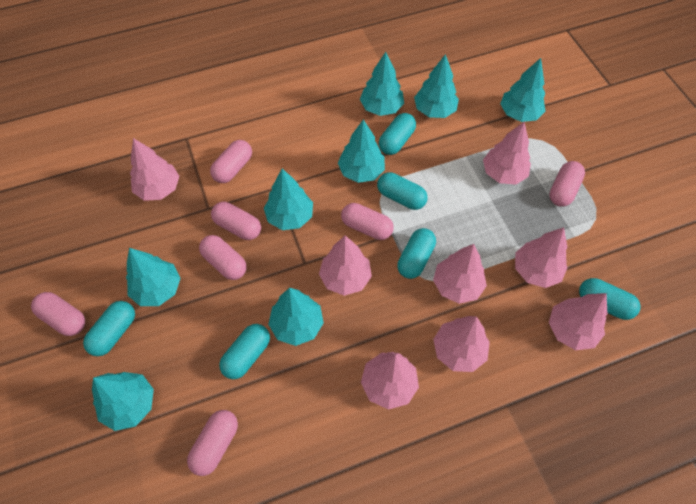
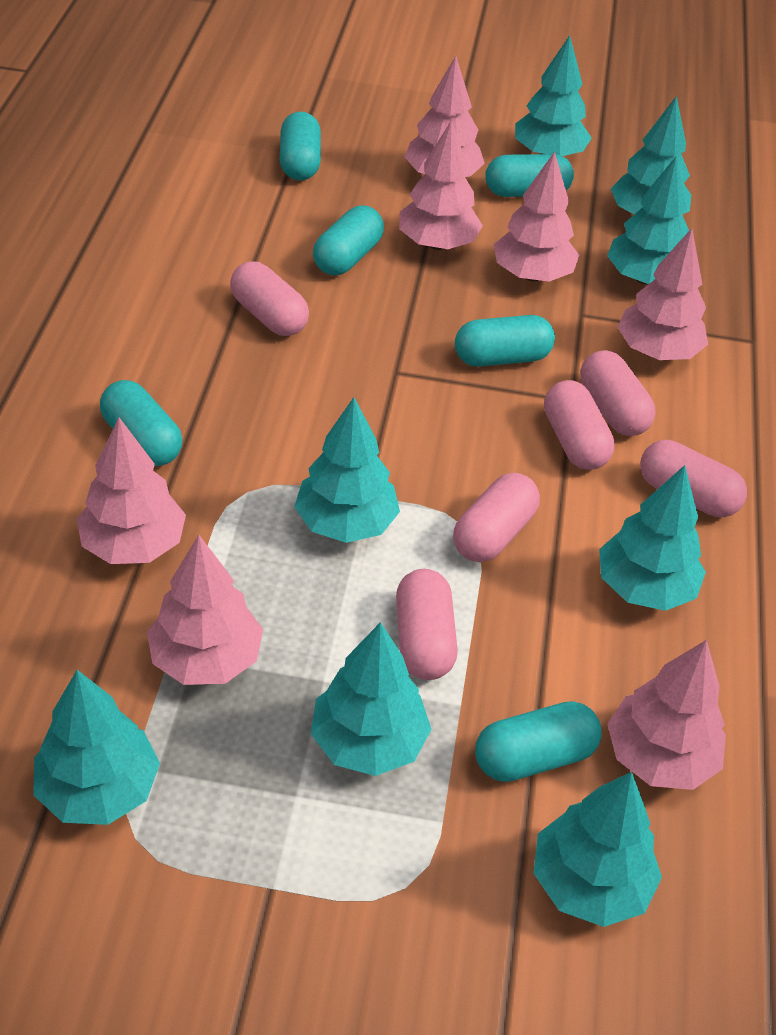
pink capsule: 7 -> 6
pink tree: 8 -> 7

